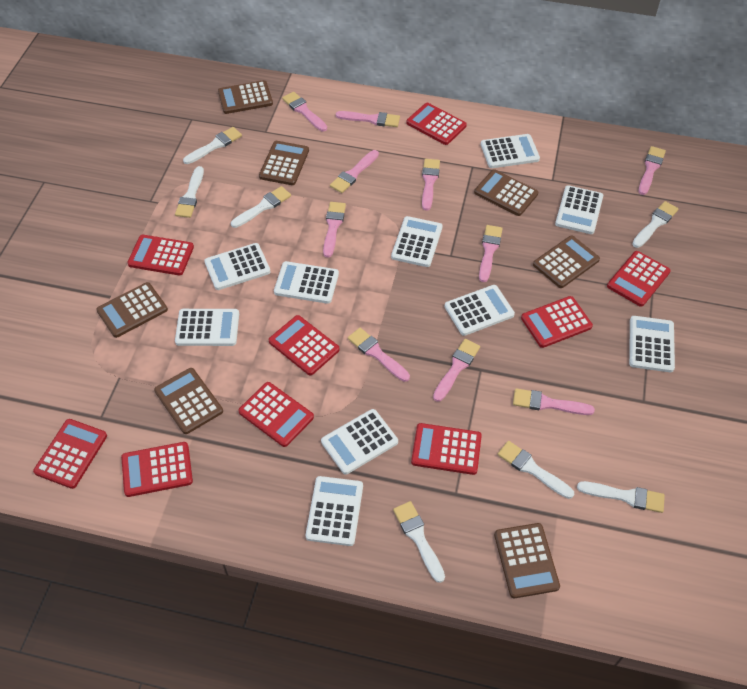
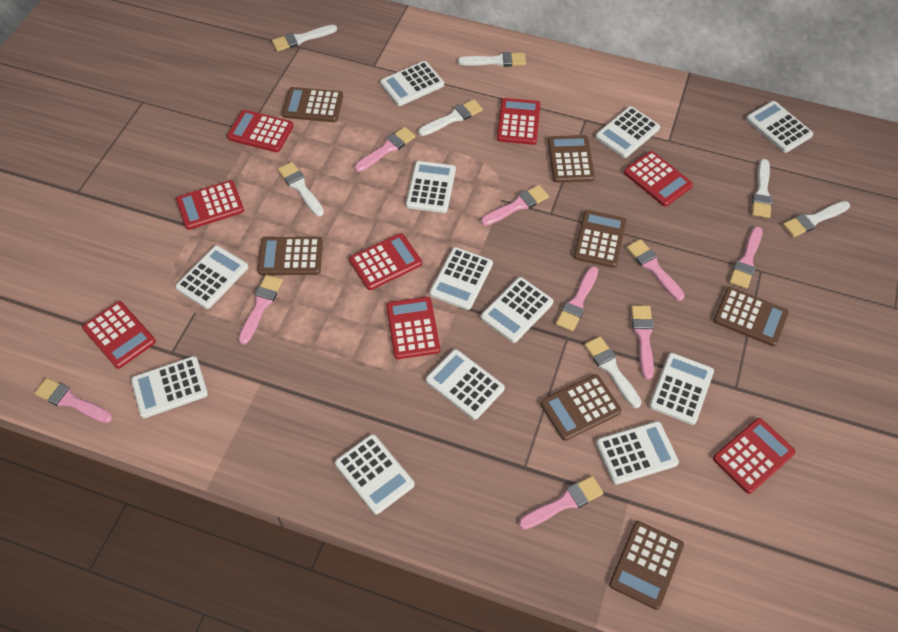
pink brush: 10 -> 9
red calculator: 9 -> 8
white calculator: 10 -> 12

